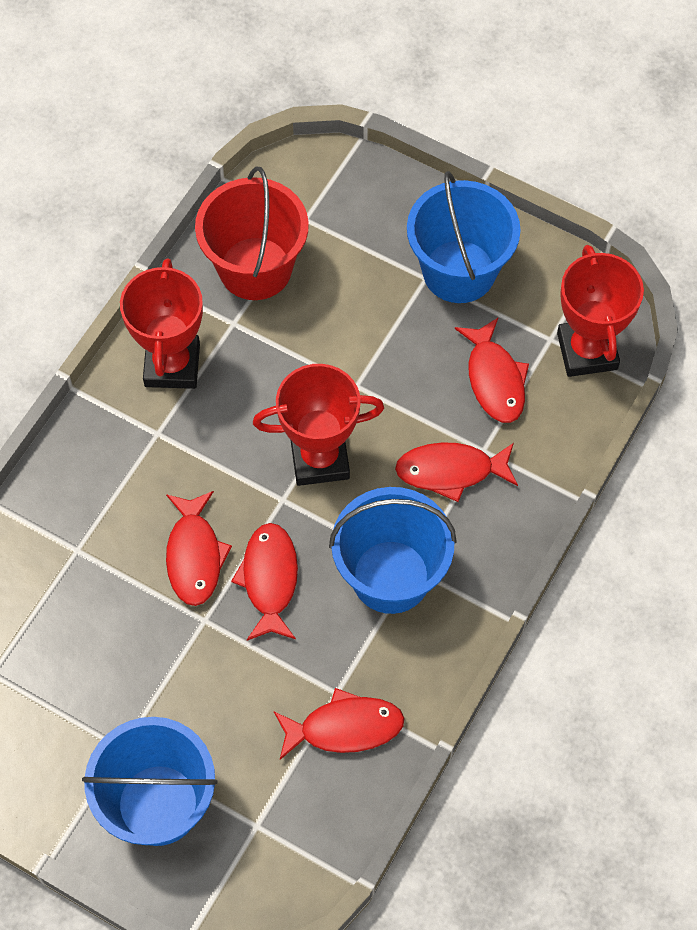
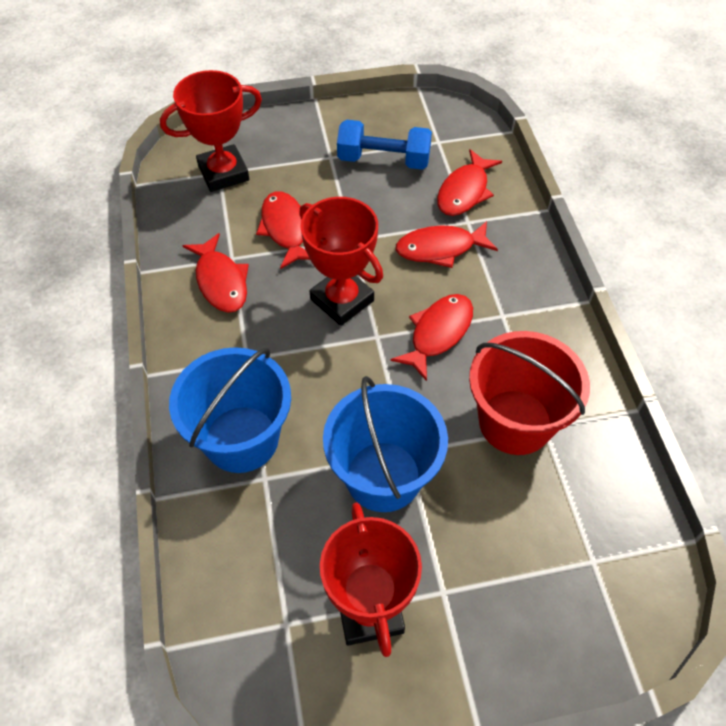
blue bucket: 3 -> 2
blue dumbbell: 0 -> 1

